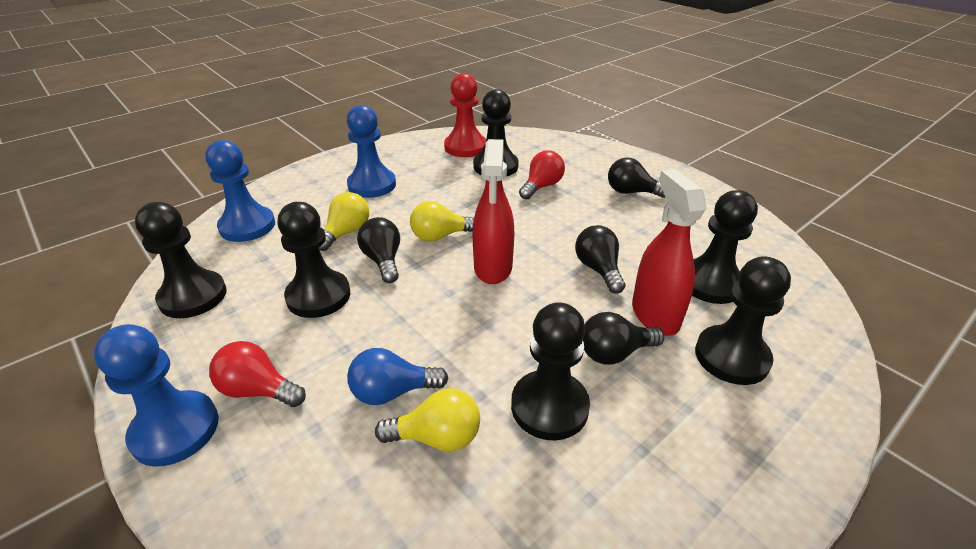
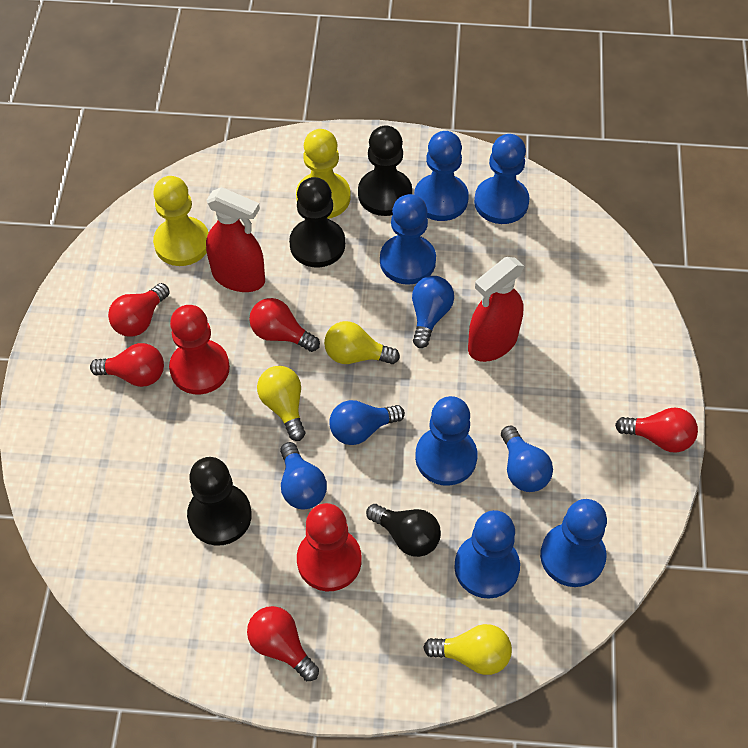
black light bulb: 4 -> 1
black pawn: 6 -> 3
blue light bulb: 1 -> 4
blue pawn: 3 -> 6
red light bulb: 2 -> 5
red pawn: 1 -> 2
yellow pawn: 0 -> 2

